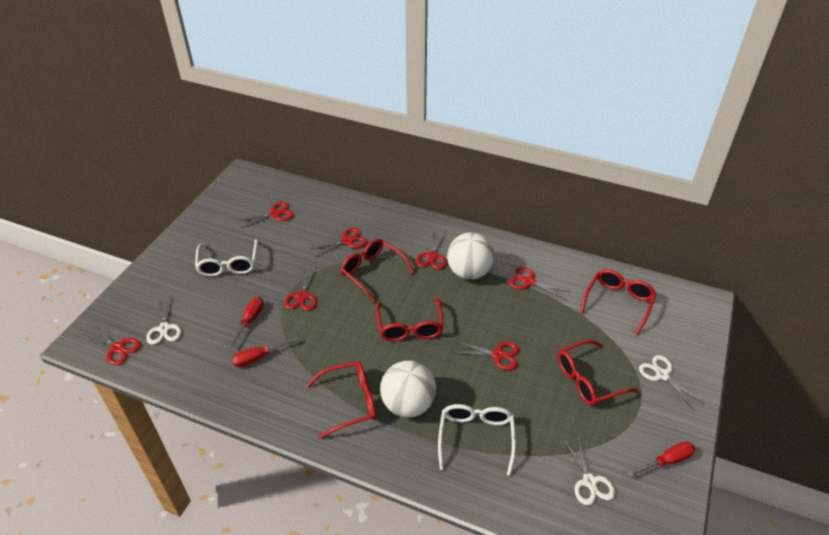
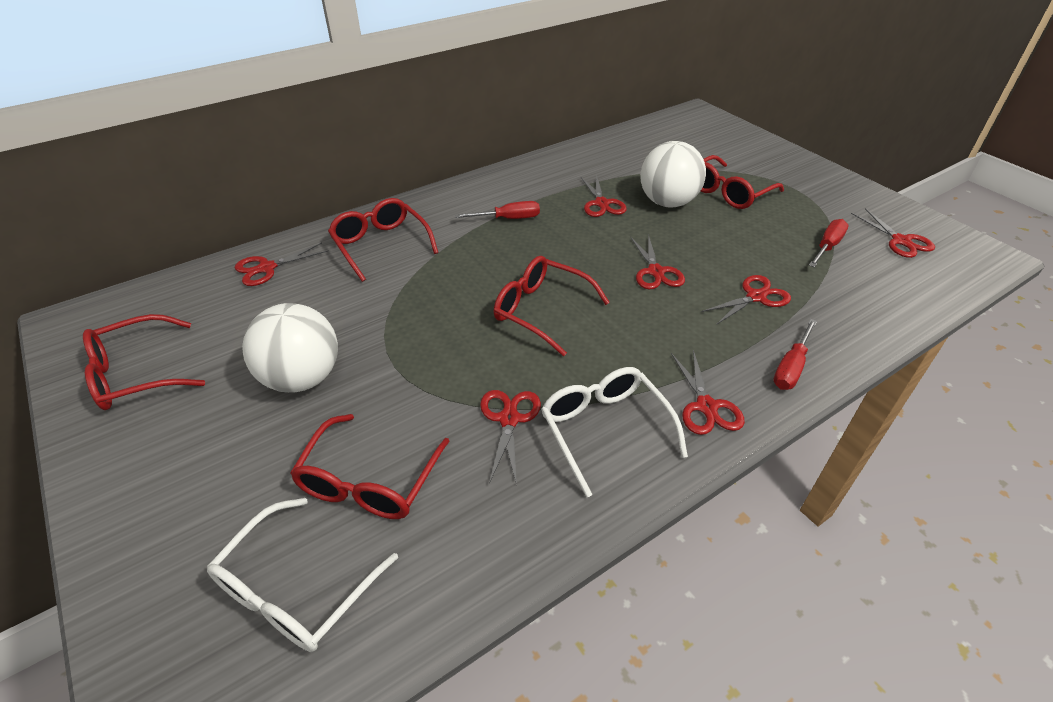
white scissors: 3 -> 0

